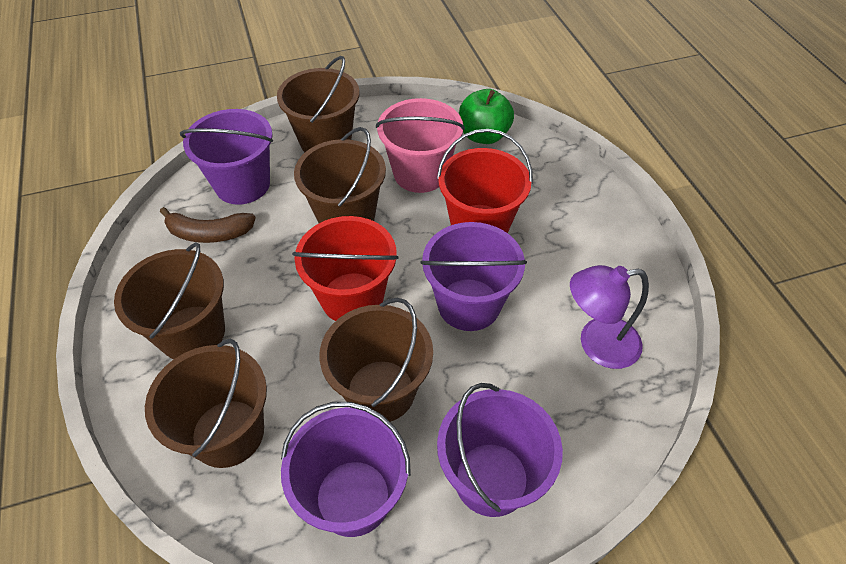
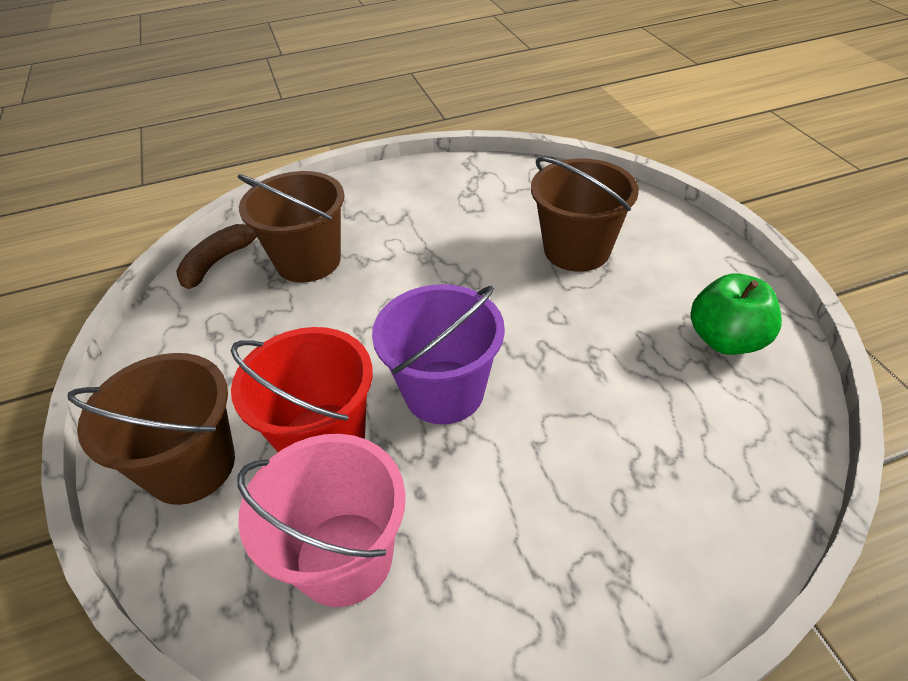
brown bucket: 5 -> 3
purple bucket: 4 -> 1
purple lamp: 1 -> 0
red bucket: 2 -> 1

